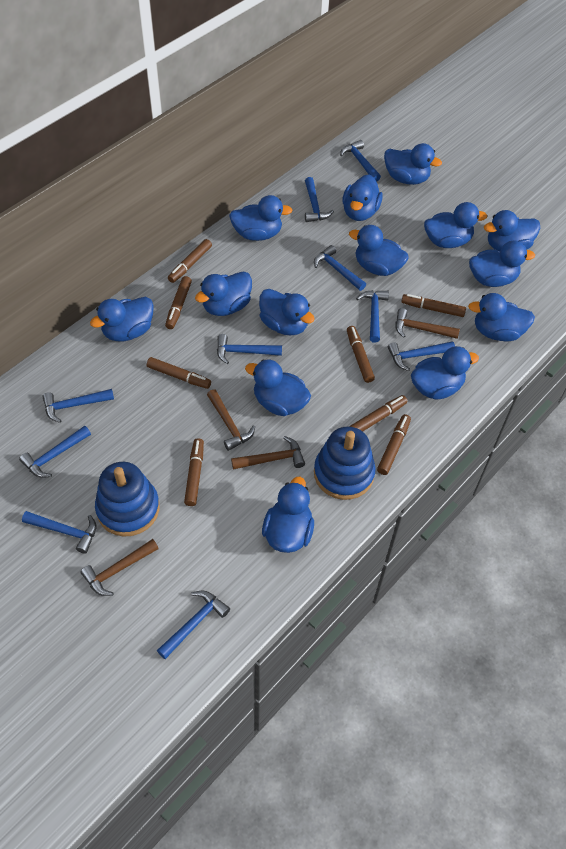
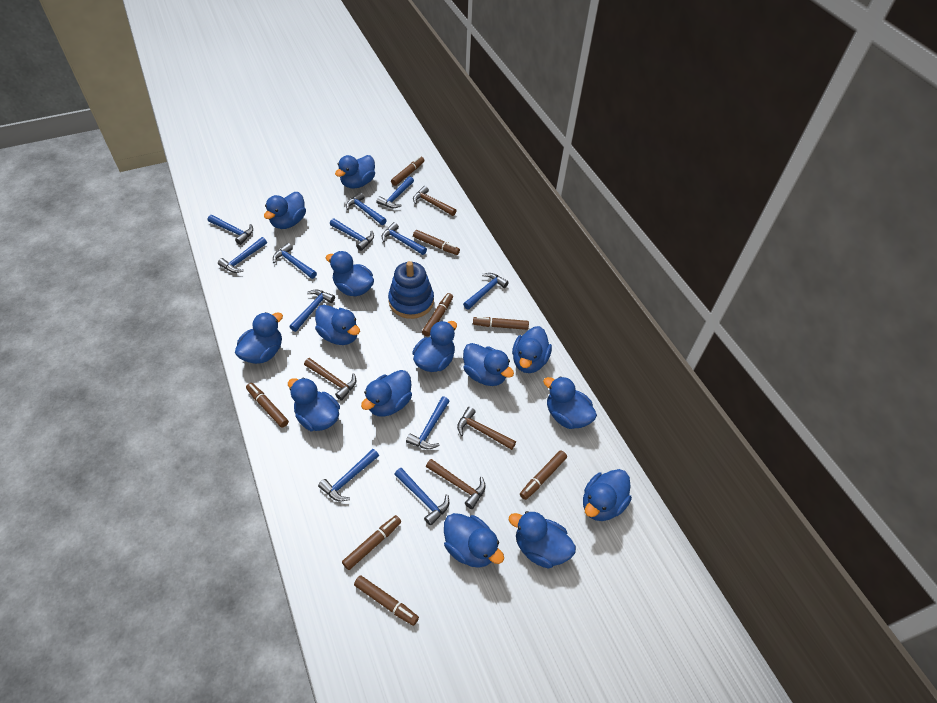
blue hammer: 10 -> 12
blue stacking toy: 2 -> 1

